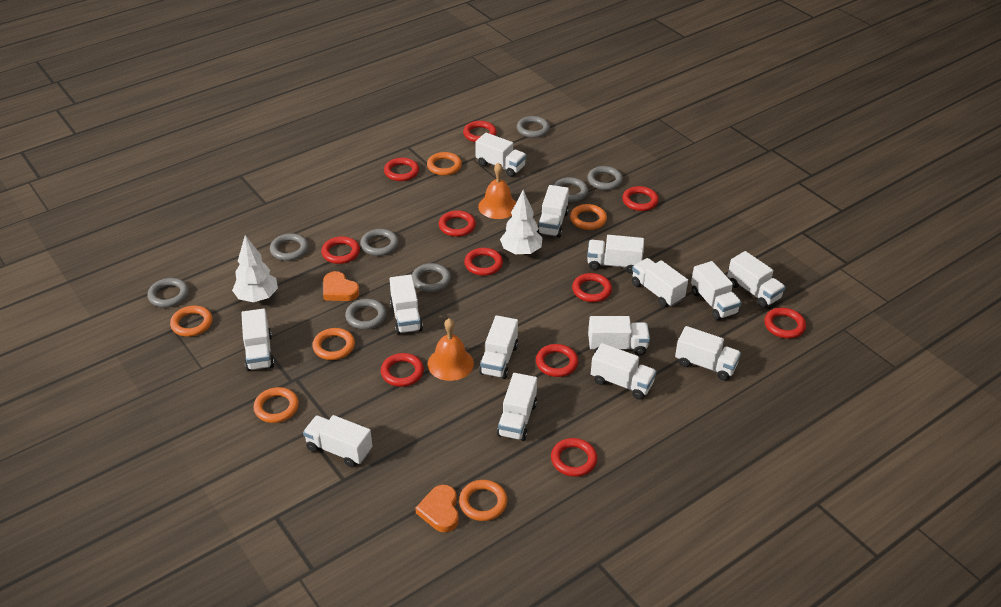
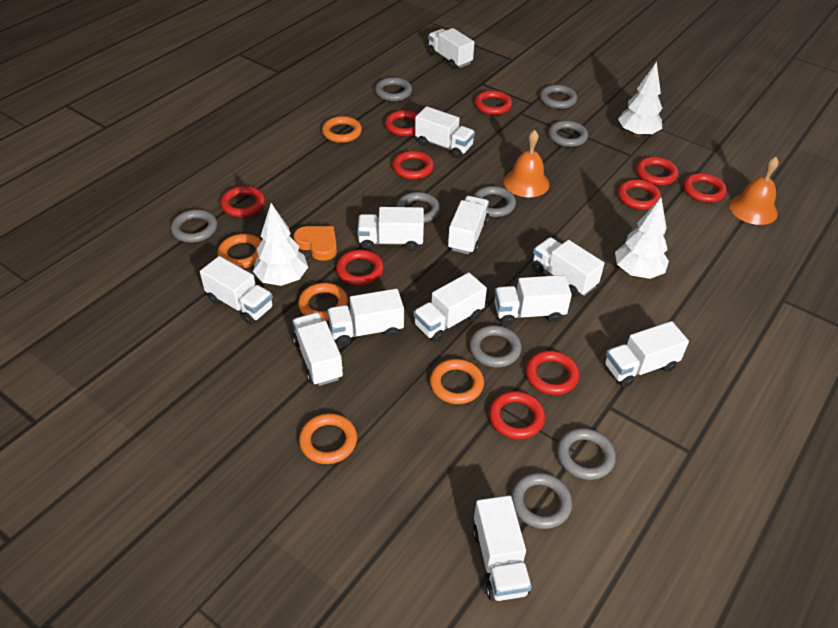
grey ring: 8 -> 9
orange heart: 2 -> 1
orange ring: 6 -> 5
red ring: 11 -> 10
white tree: 2 -> 3
white truck: 14 -> 12

